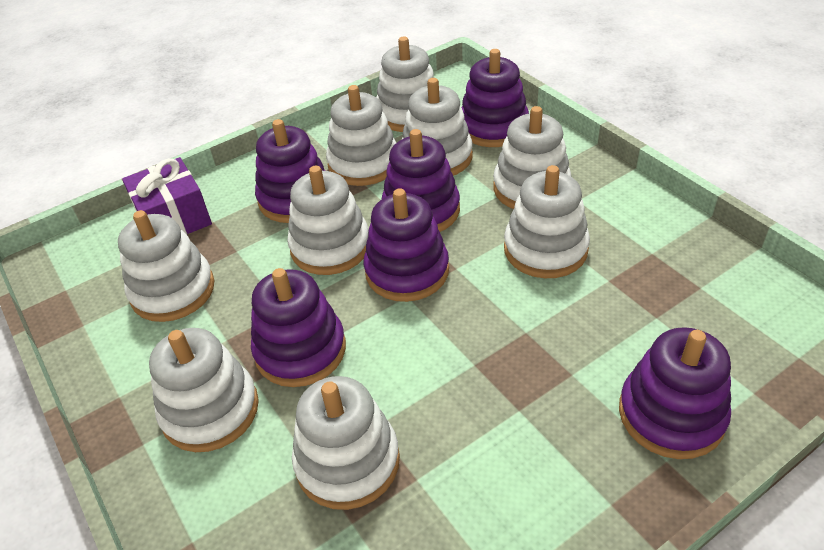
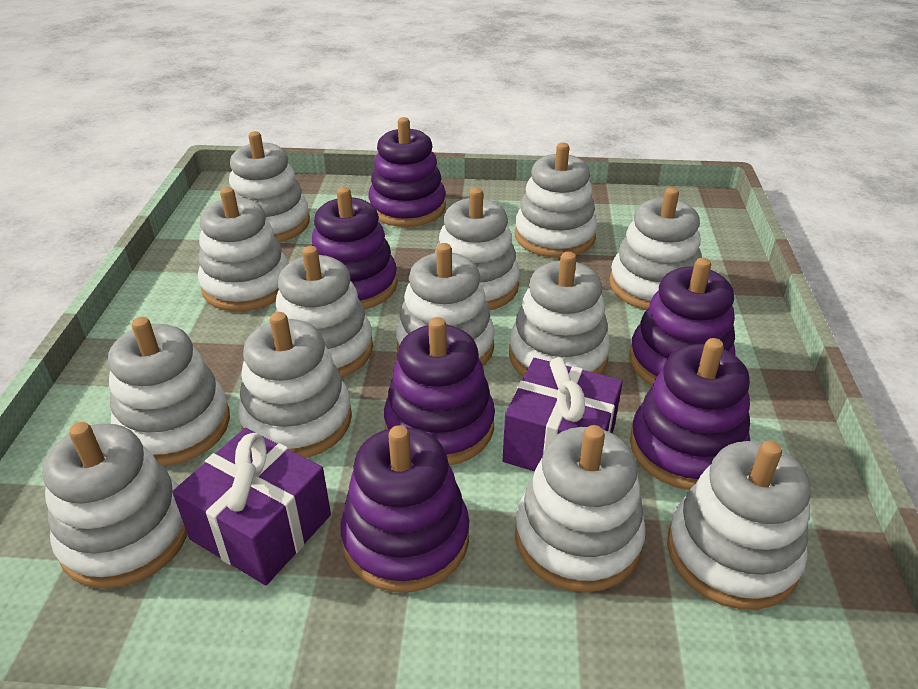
purple gift: 1 -> 2
white stacking toy: 9 -> 13

